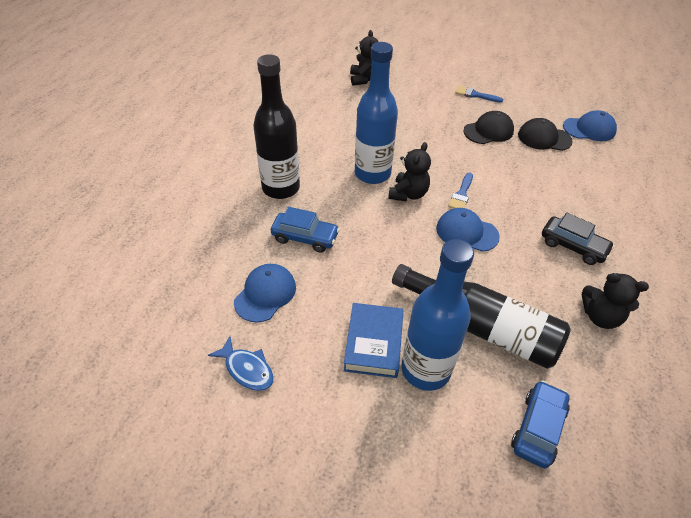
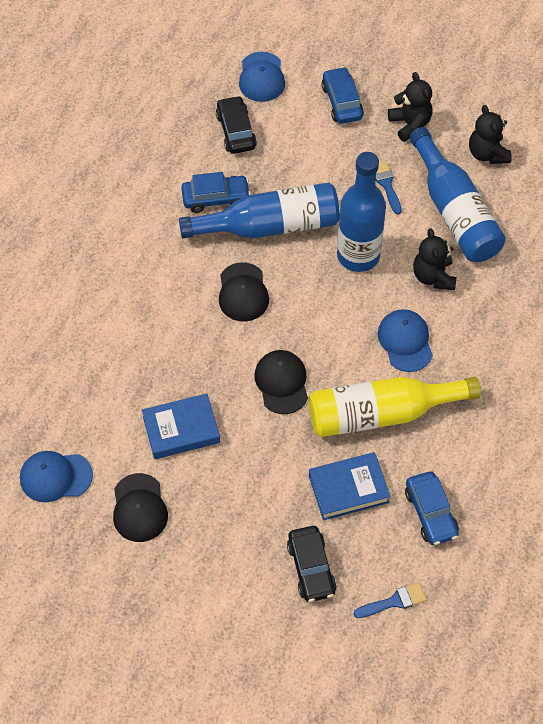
black bottle: 2 -> 0
black cap: 2 -> 3
black car: 1 -> 2
blue book: 1 -> 2
blue bottle: 2 -> 3
blue car: 2 -> 3
blue fish: 1 -> 0
yellow bottle: 0 -> 1

